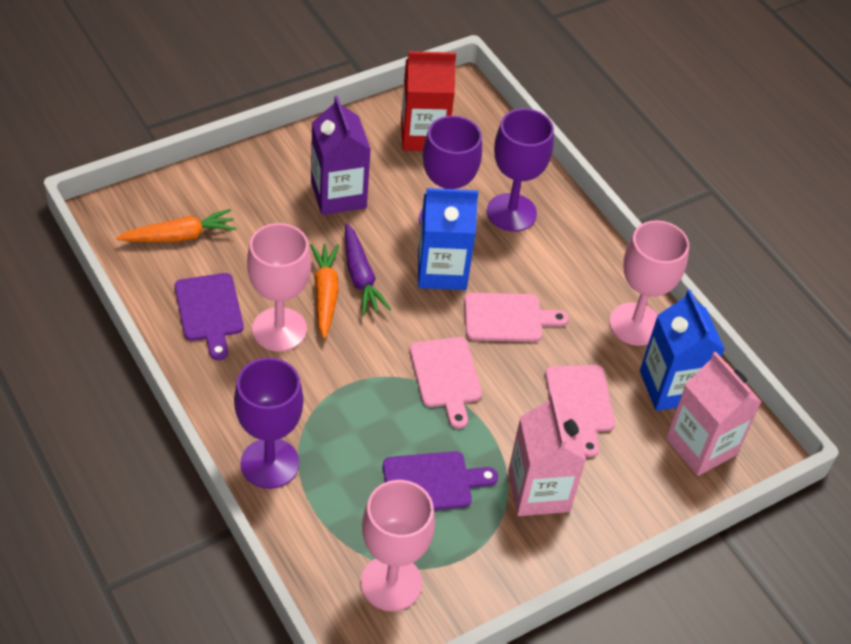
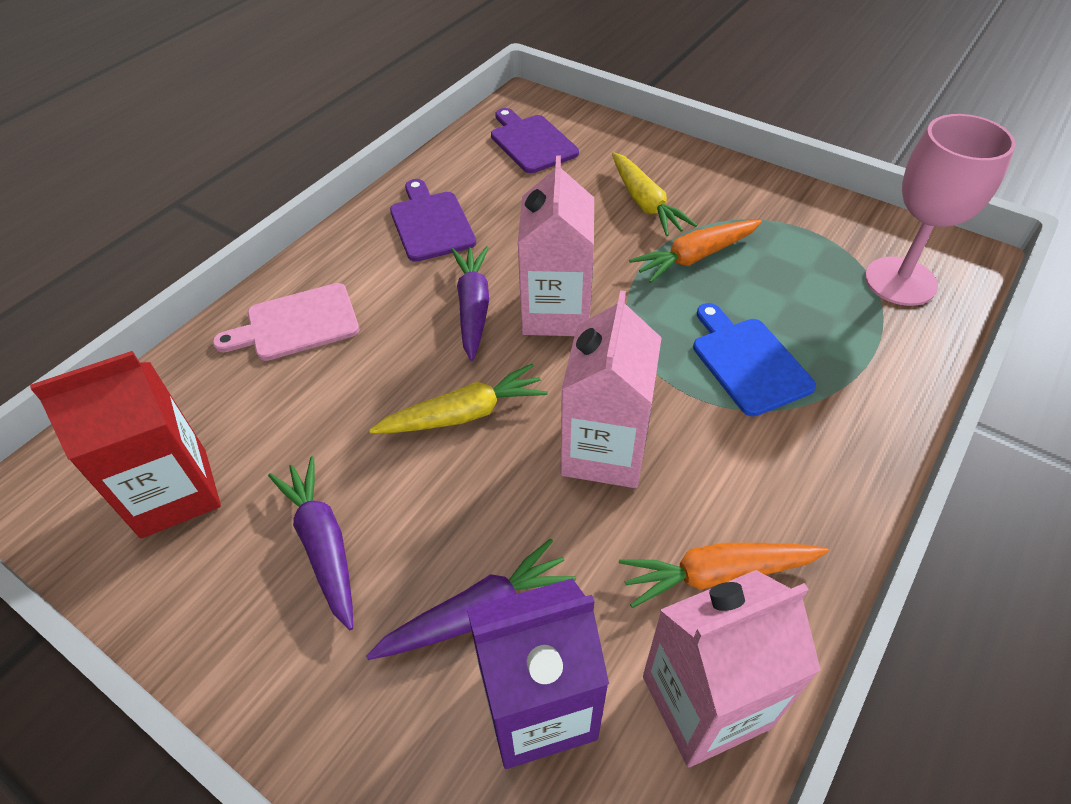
blue carton: 2 -> 0
blue cutting board: 0 -> 1
pink carton: 2 -> 3
pink cutting board: 3 -> 1
pink goblet: 3 -> 1
purple carrot: 1 -> 3
purple goblet: 3 -> 0
yellow carrot: 0 -> 2

